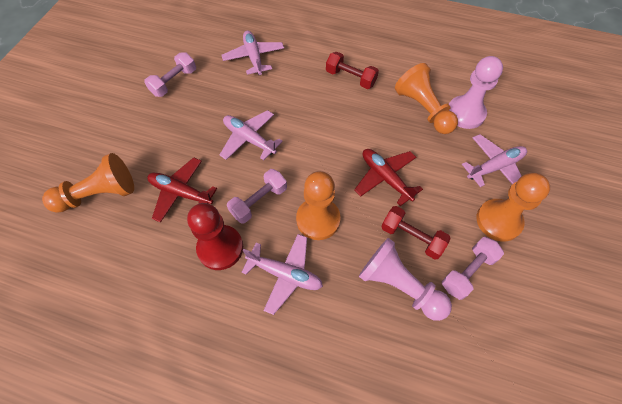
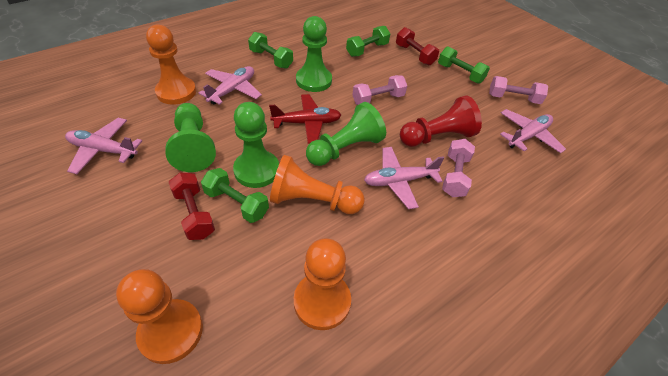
green dumbbell: 0 -> 4
green pawn: 0 -> 4
pink pawn: 2 -> 0
red plane: 2 -> 1

